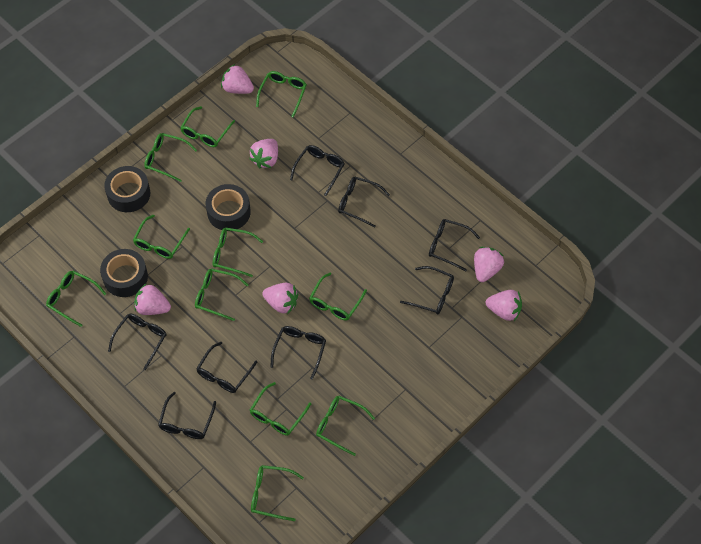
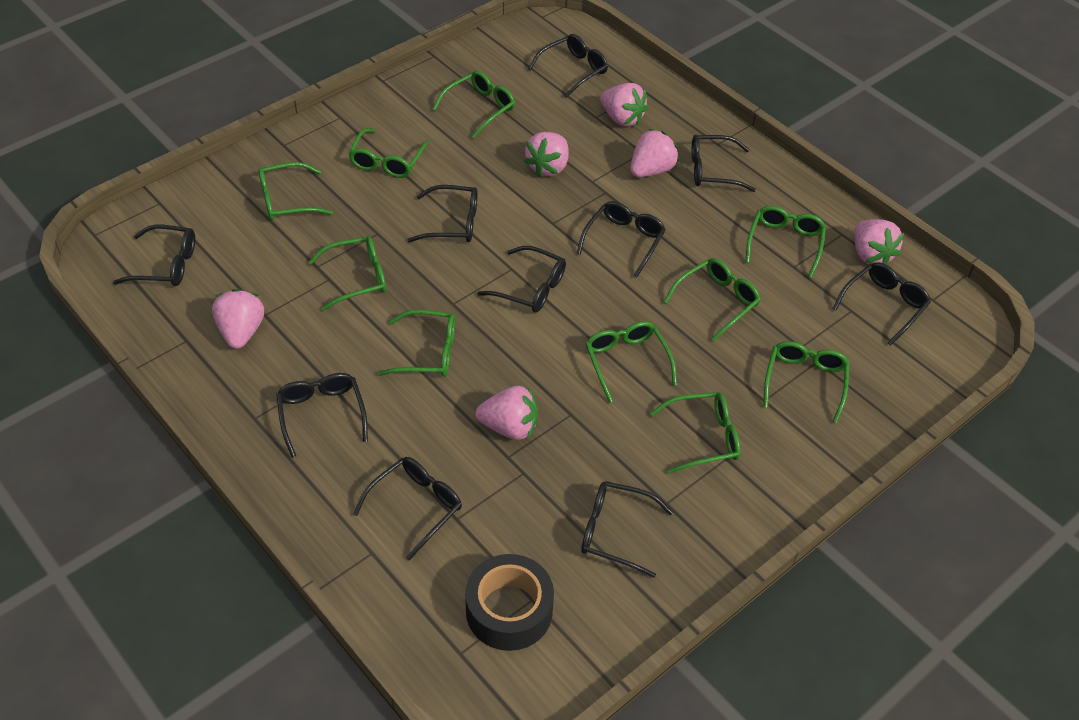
black glasses: 8 -> 10
black tape: 3 -> 1
green glasses: 11 -> 10

